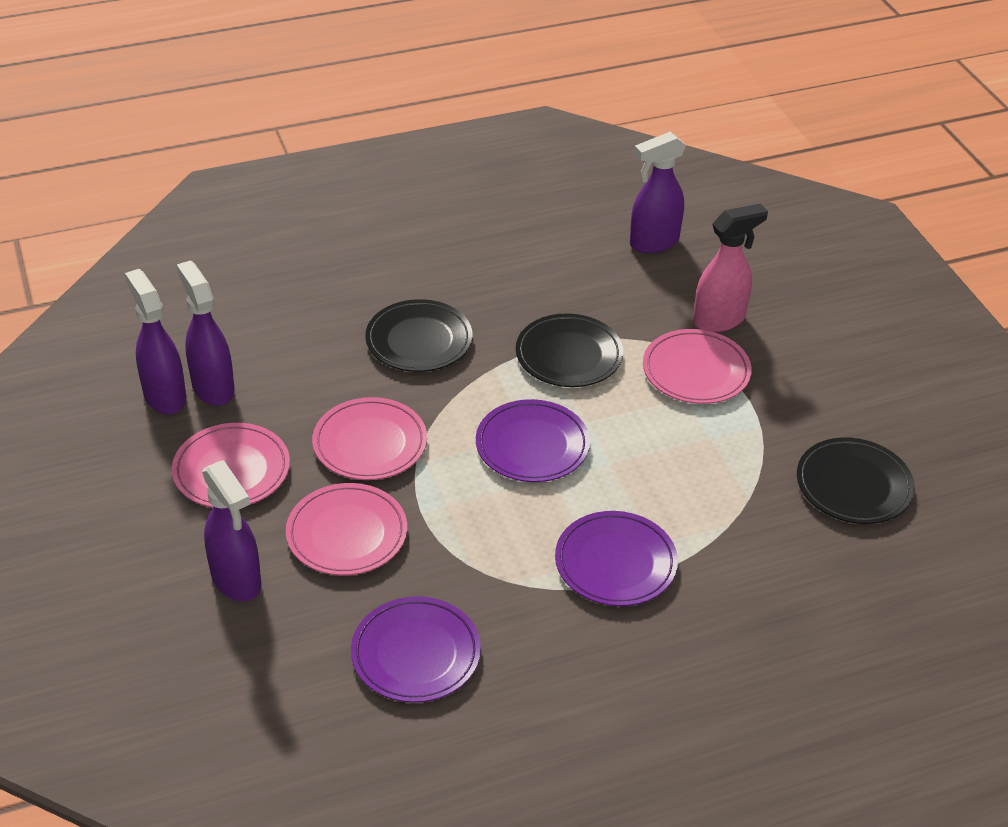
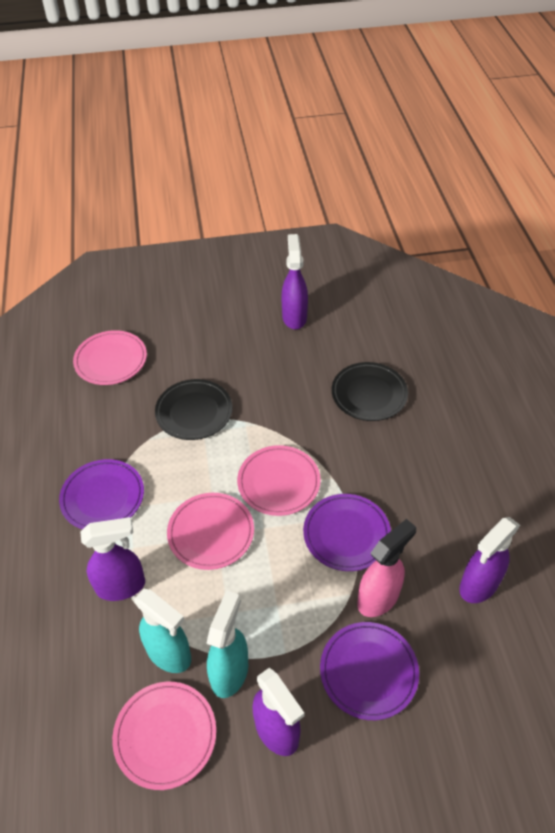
black plate: 3 -> 2
turquoise spray bottle: 0 -> 2

